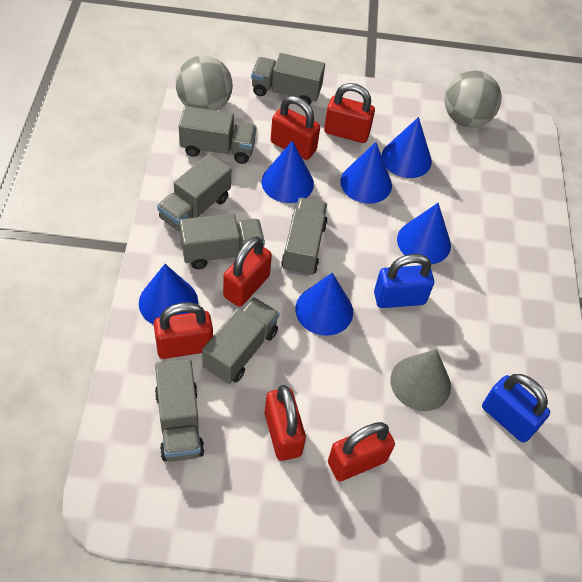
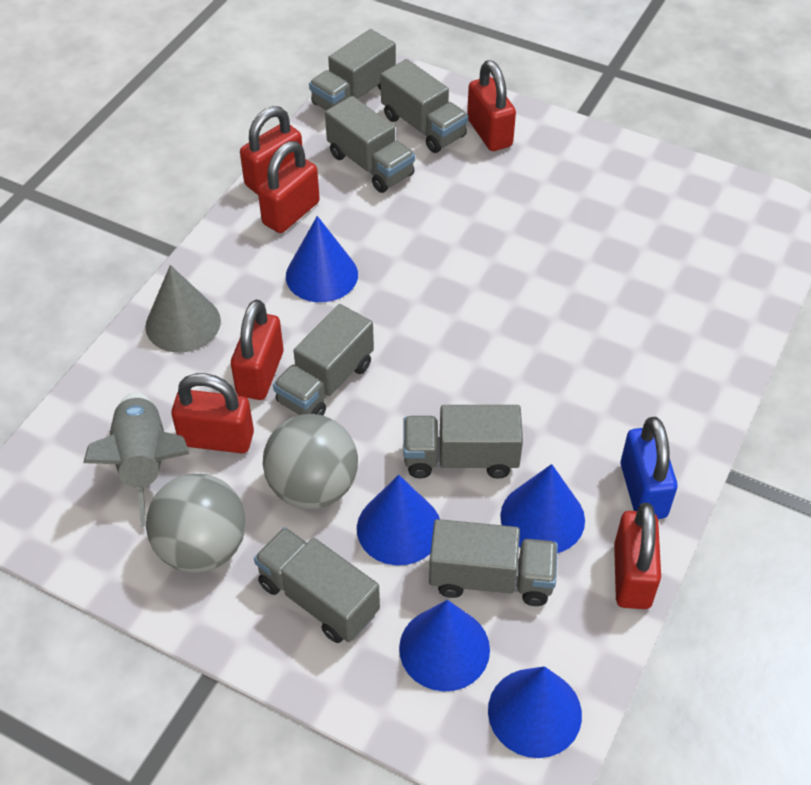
blue cone: 6 -> 5
blue padlock: 2 -> 1
grey rocket: 0 -> 1

